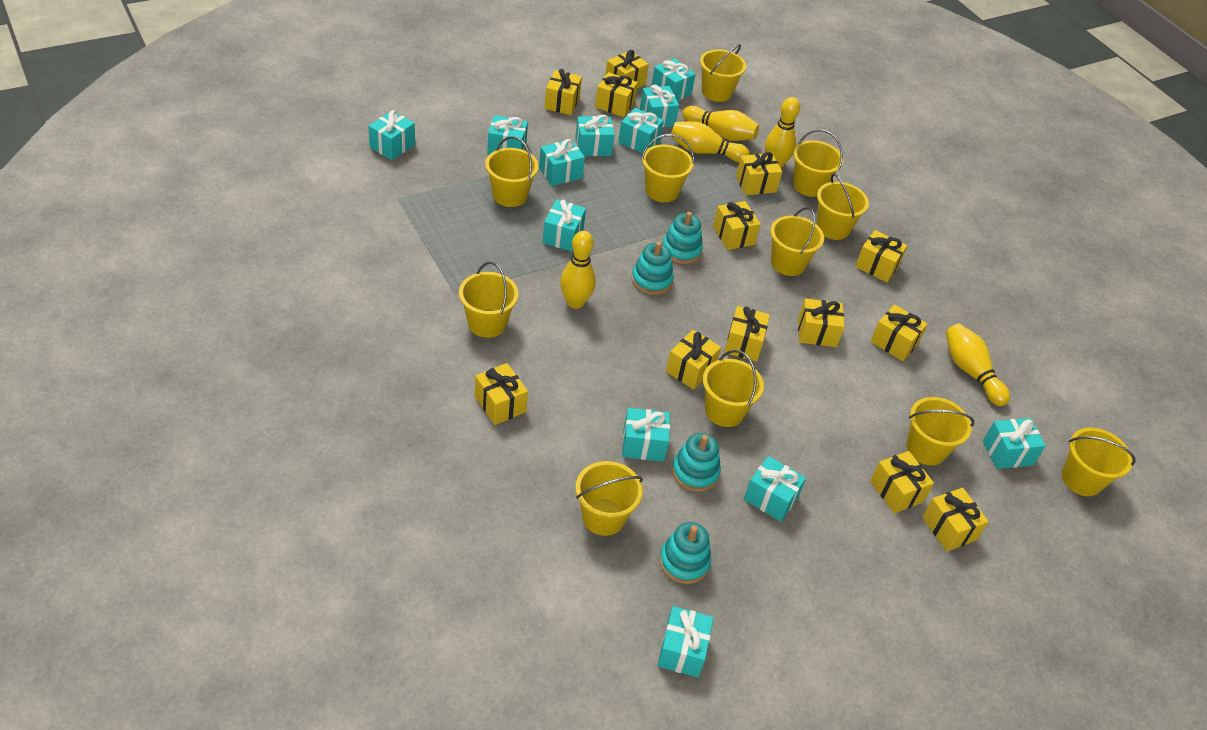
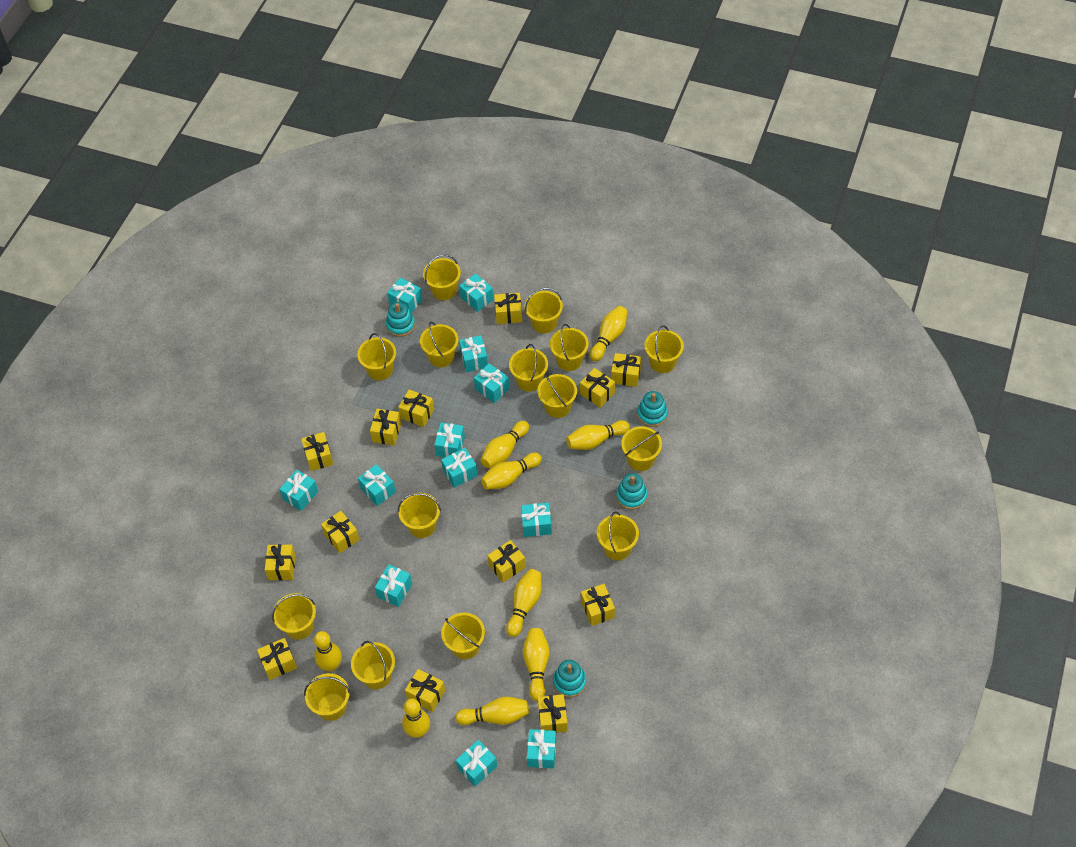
yellow bowling pin: 5 -> 9
yellow bucket: 11 -> 15

